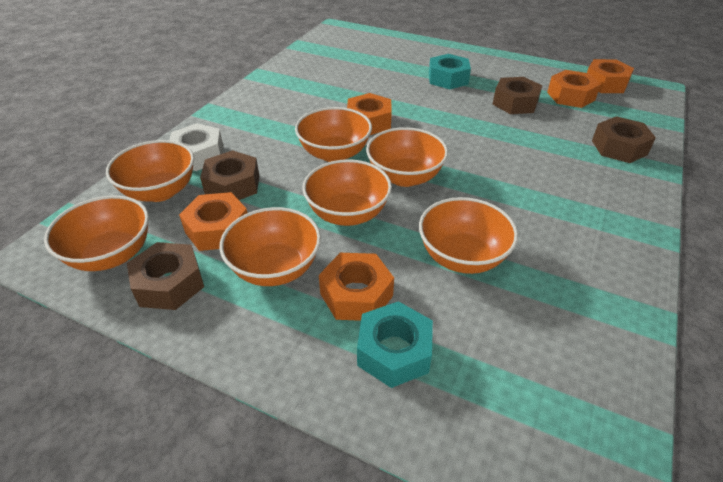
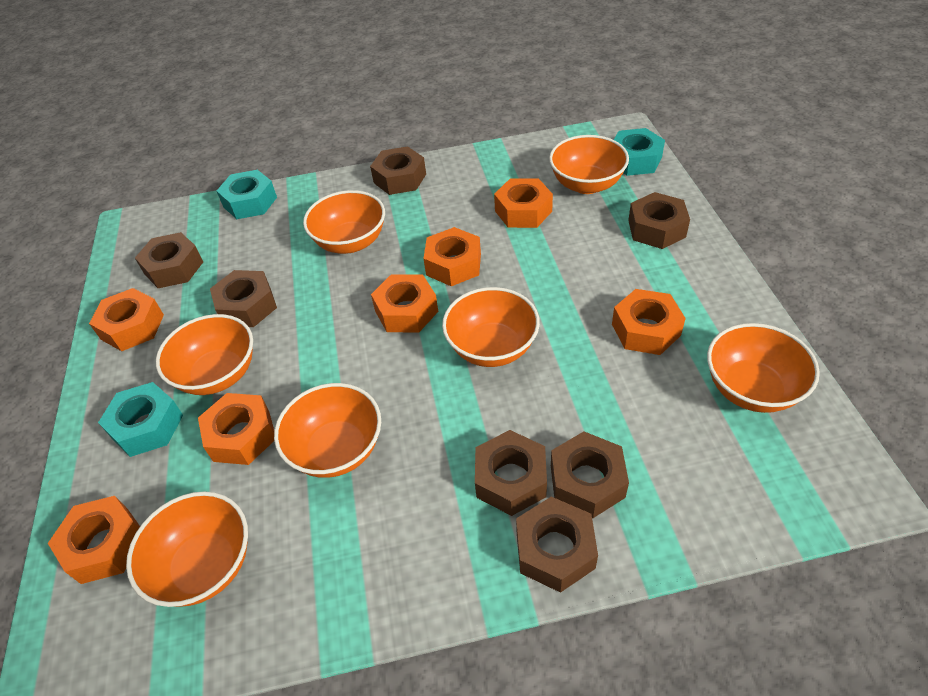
brown nut: 4 -> 7
orange nut: 5 -> 7
turquoise nut: 2 -> 3
white nut: 1 -> 0

